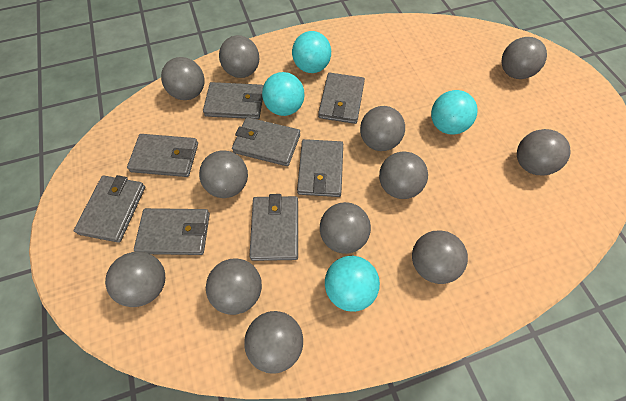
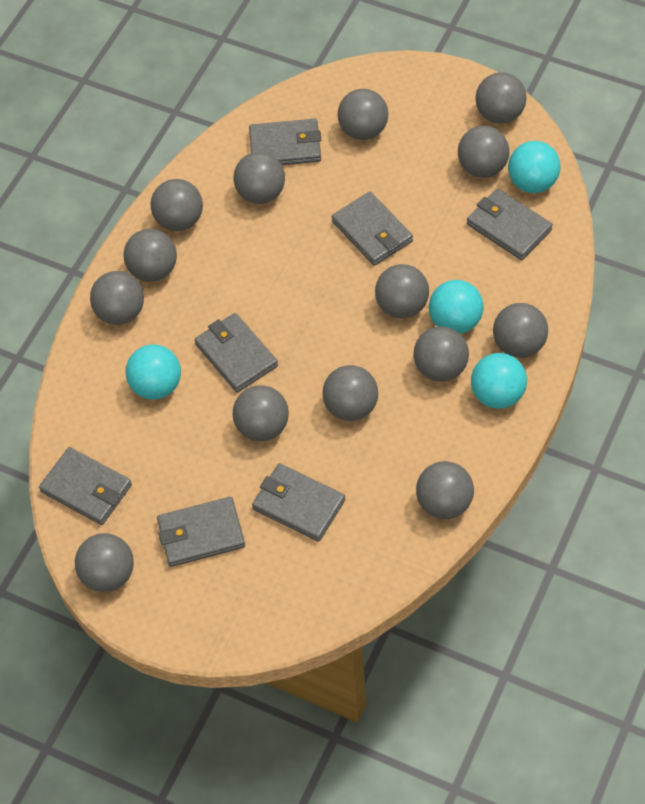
grey ball: 12 -> 14
grey wallet: 8 -> 7

